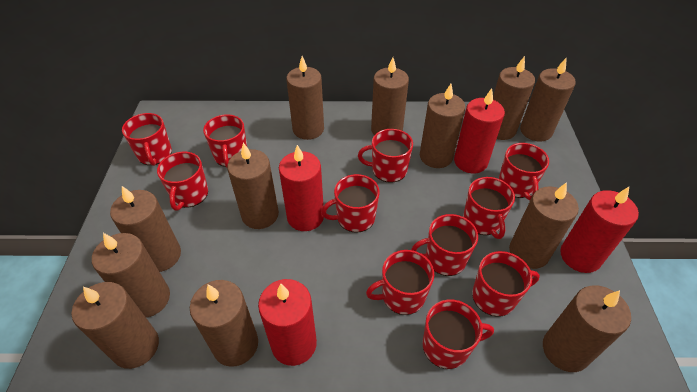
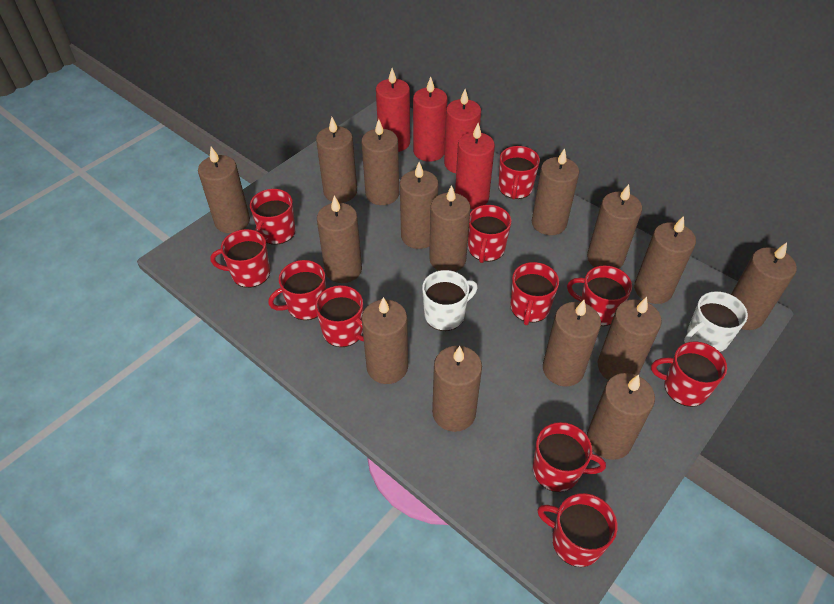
brown candle: 12 -> 15
white mug: 0 -> 2

